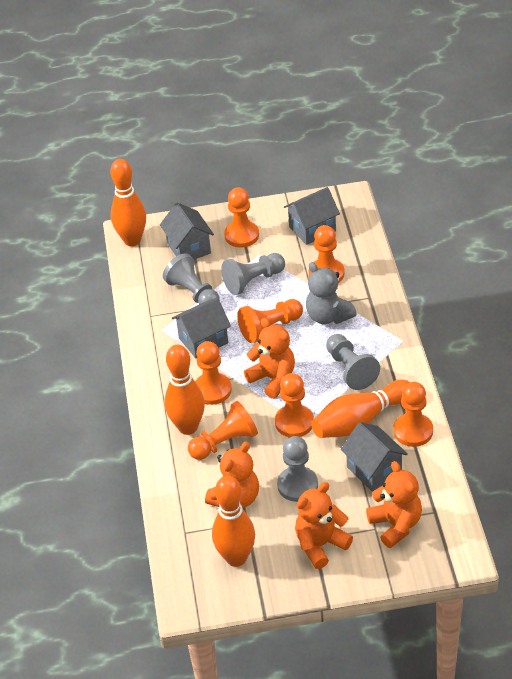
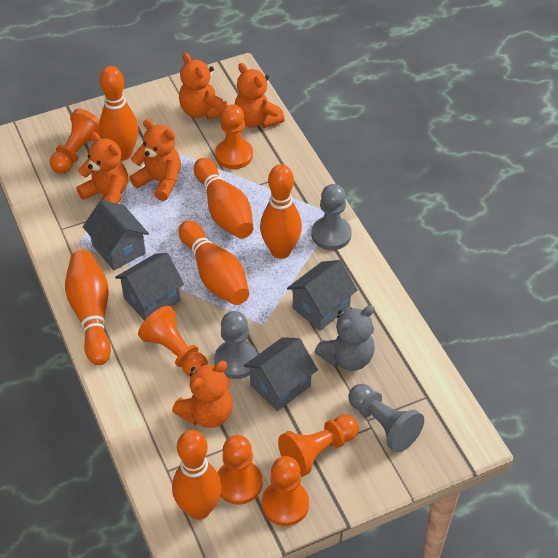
grey pawn: 4 -> 3
orange bowling pin: 4 -> 6
orange pawn: 7 -> 6
orange teddy bear: 4 -> 5

